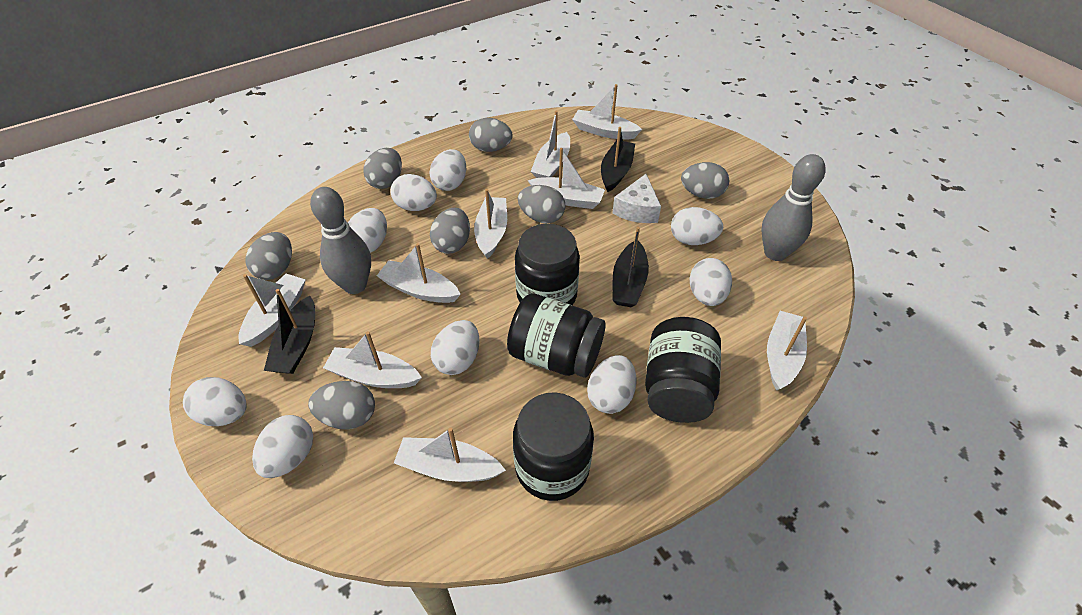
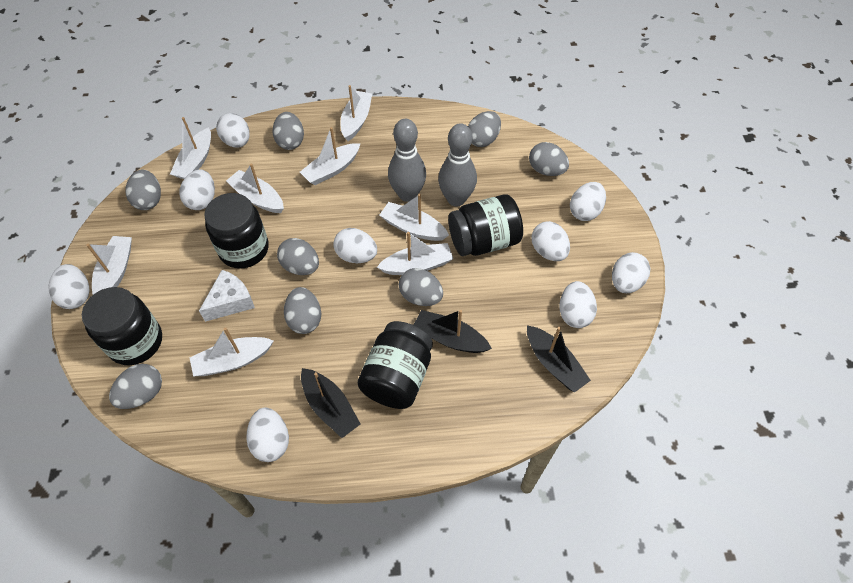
grey egg: 7 -> 8
white boat: 9 -> 8

